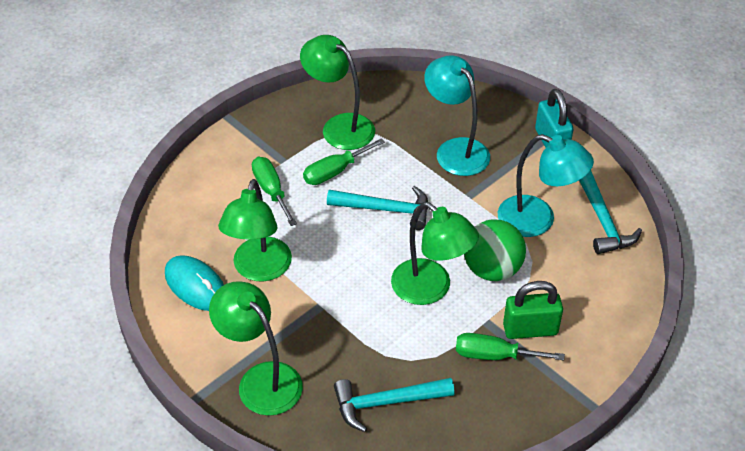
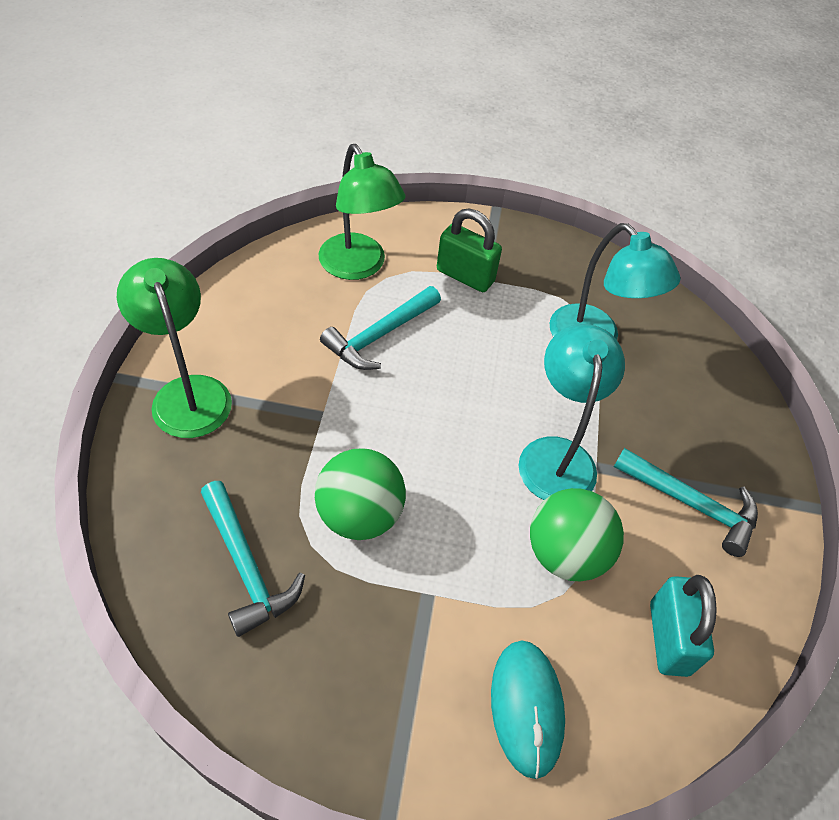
green ball: 1 -> 2
green lamp: 4 -> 2
green screwdriver: 3 -> 0

